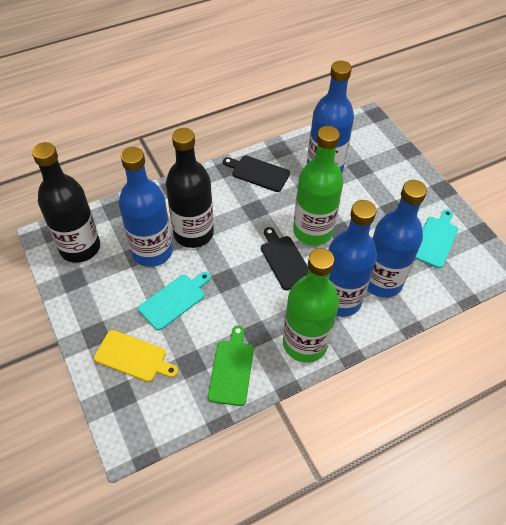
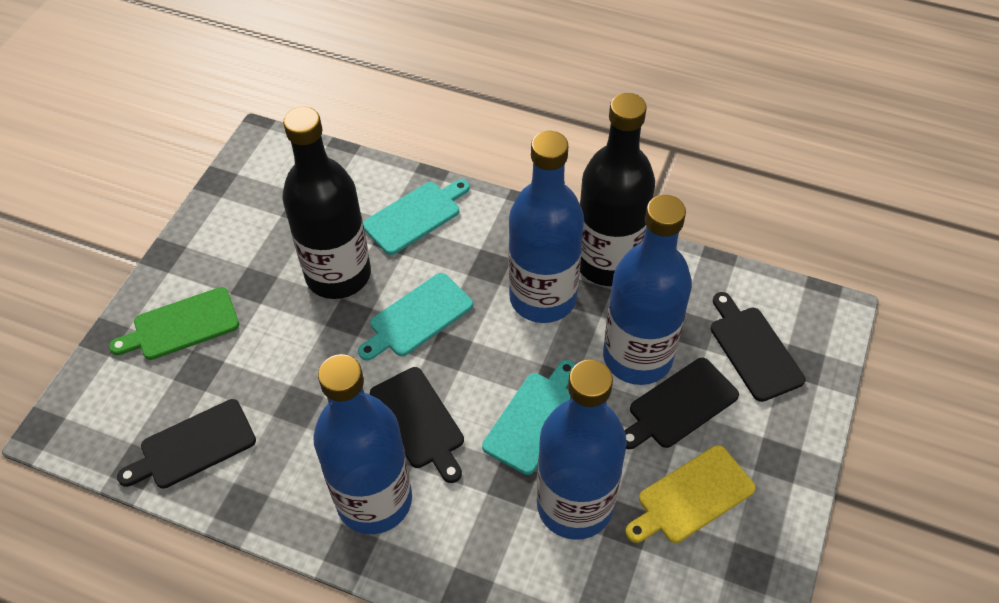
black cutting board: 2 -> 4
green bottle: 2 -> 0
turquoise cutting board: 2 -> 3

